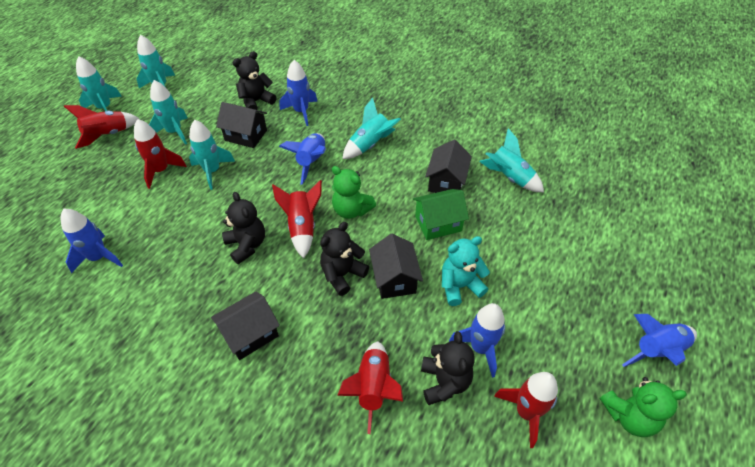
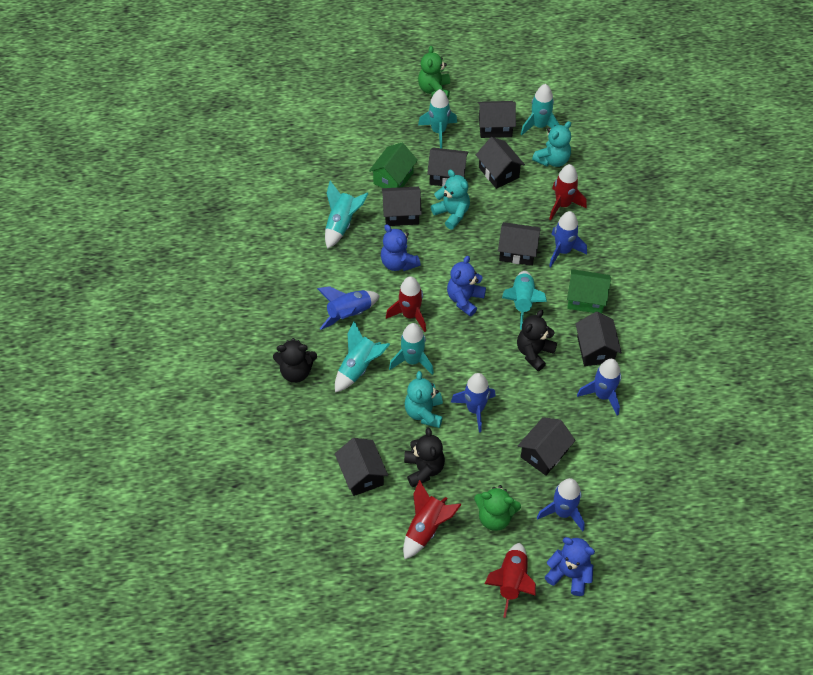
black house: 4 -> 8
black teddy bear: 4 -> 3
blue teddy bear: 0 -> 3
green house: 1 -> 2
red rocket: 5 -> 4
turquoise teddy bear: 1 -> 3

